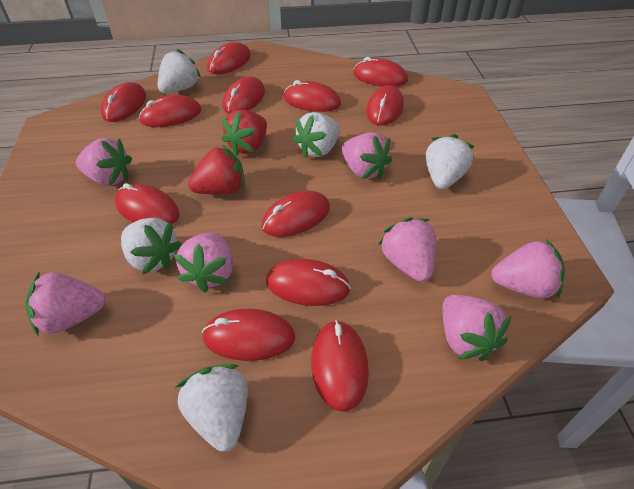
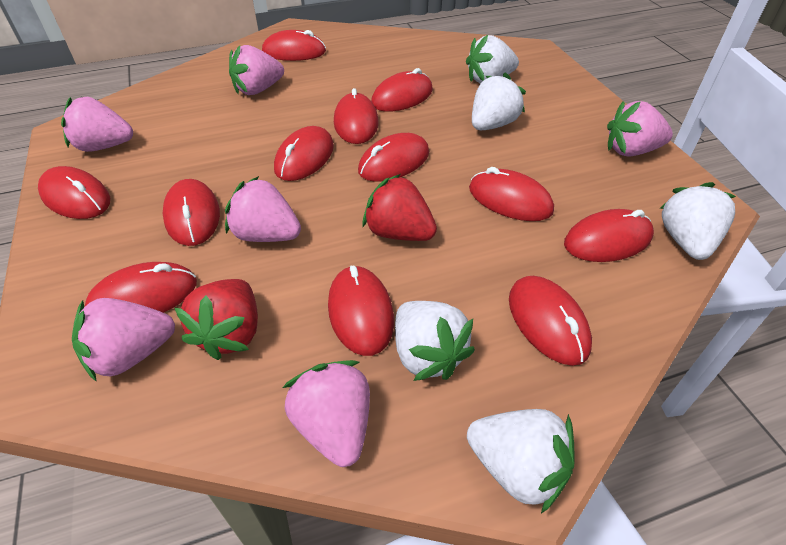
pink strawberry: 7 -> 6

